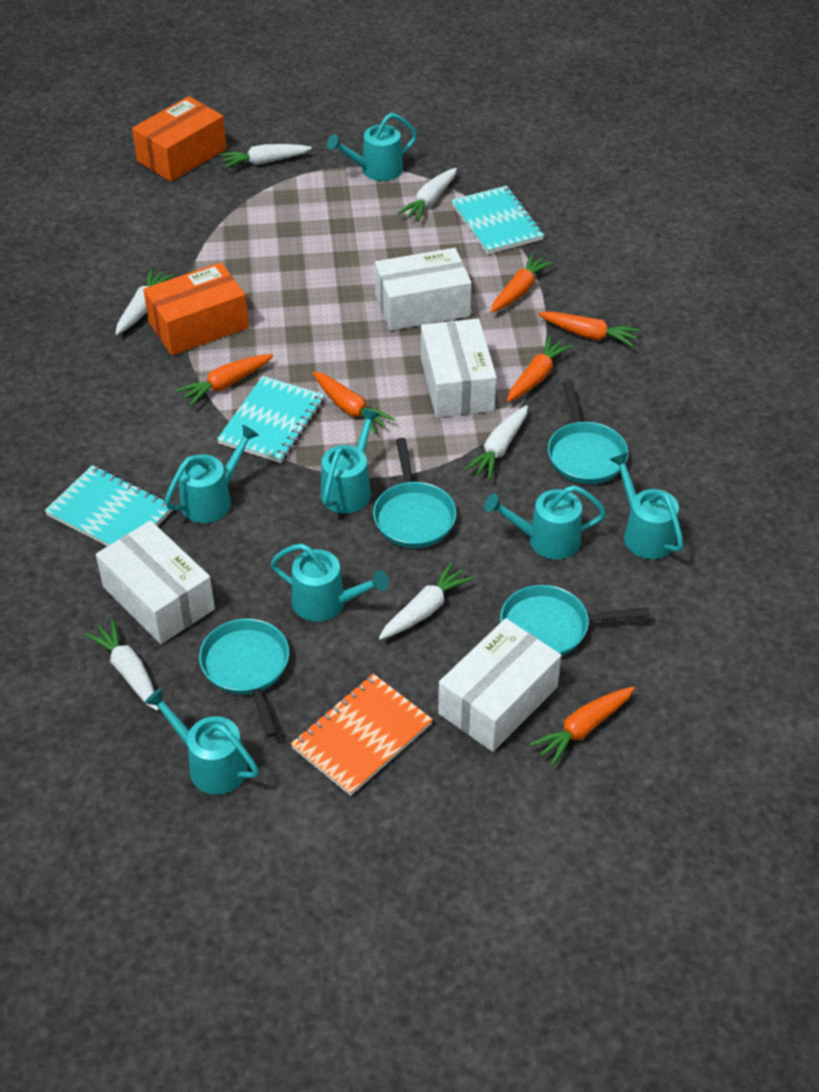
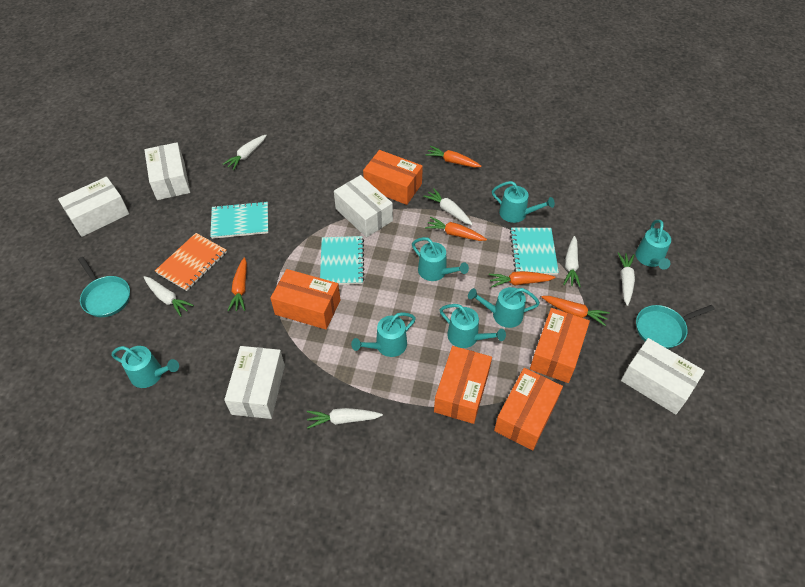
orange box: 2 -> 5
orange carrot: 6 -> 5
turquoise pan: 4 -> 2
white box: 4 -> 5

